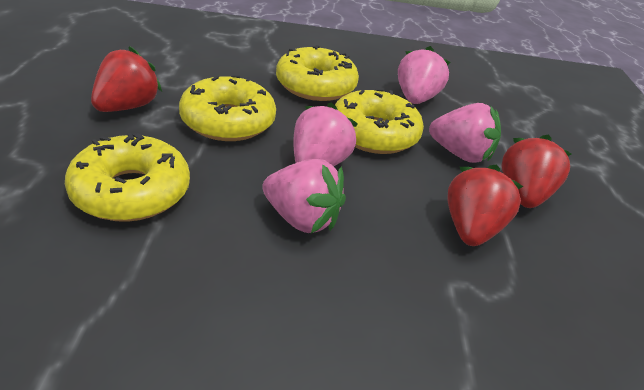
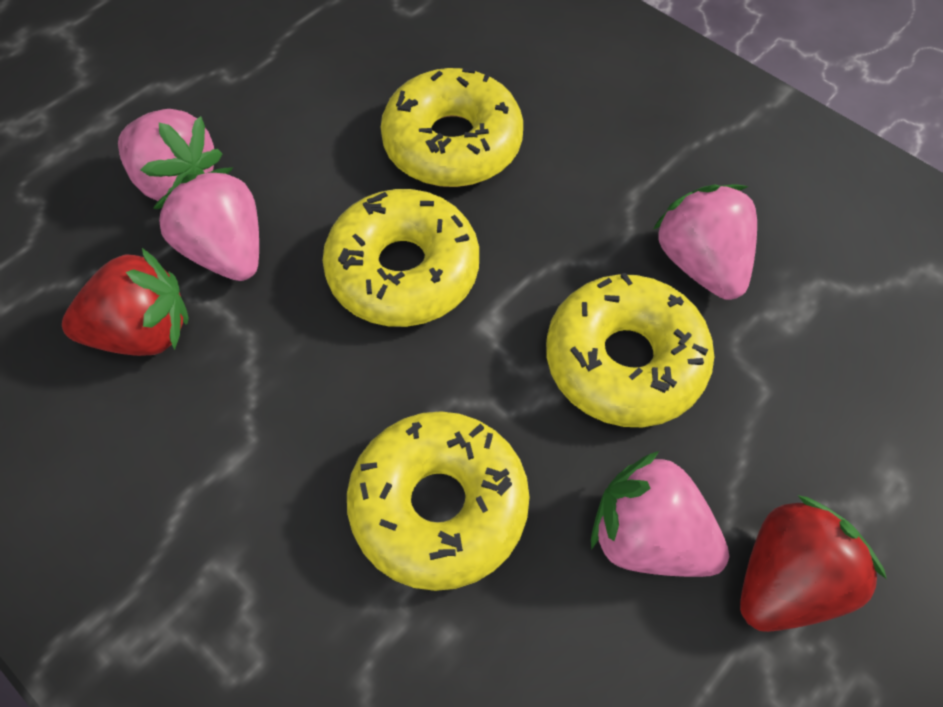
red strawberry: 3 -> 2

